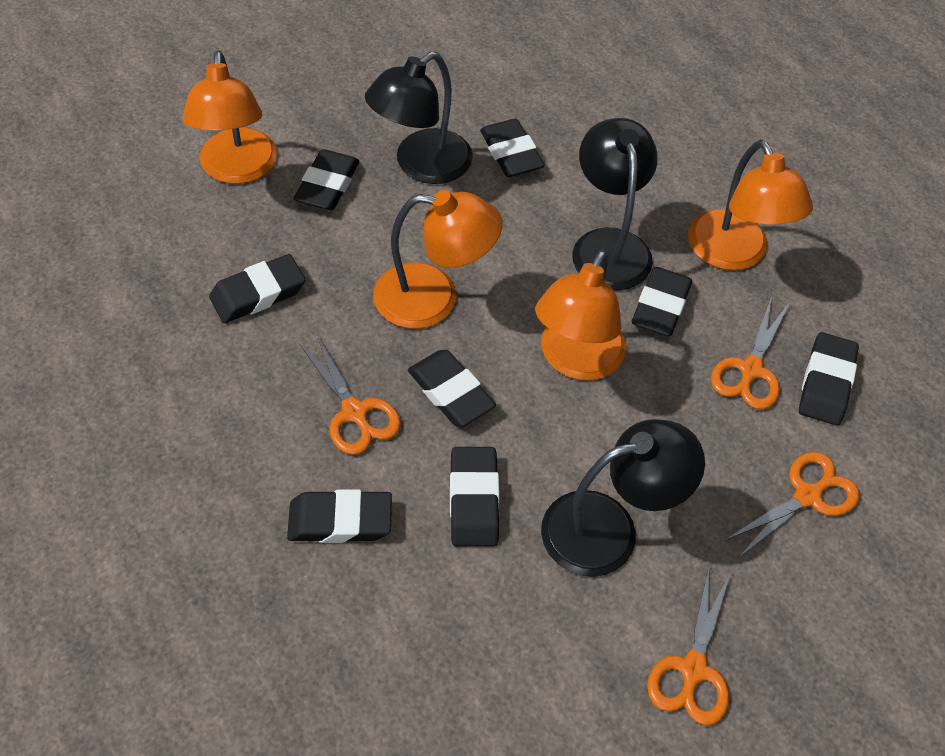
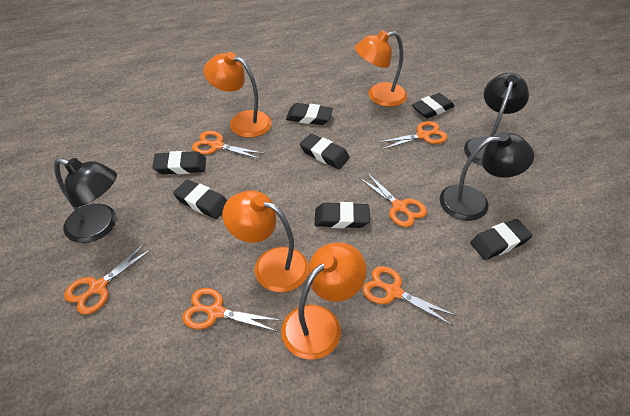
black eraser: 8 -> 7
orange scissors: 4 -> 6

